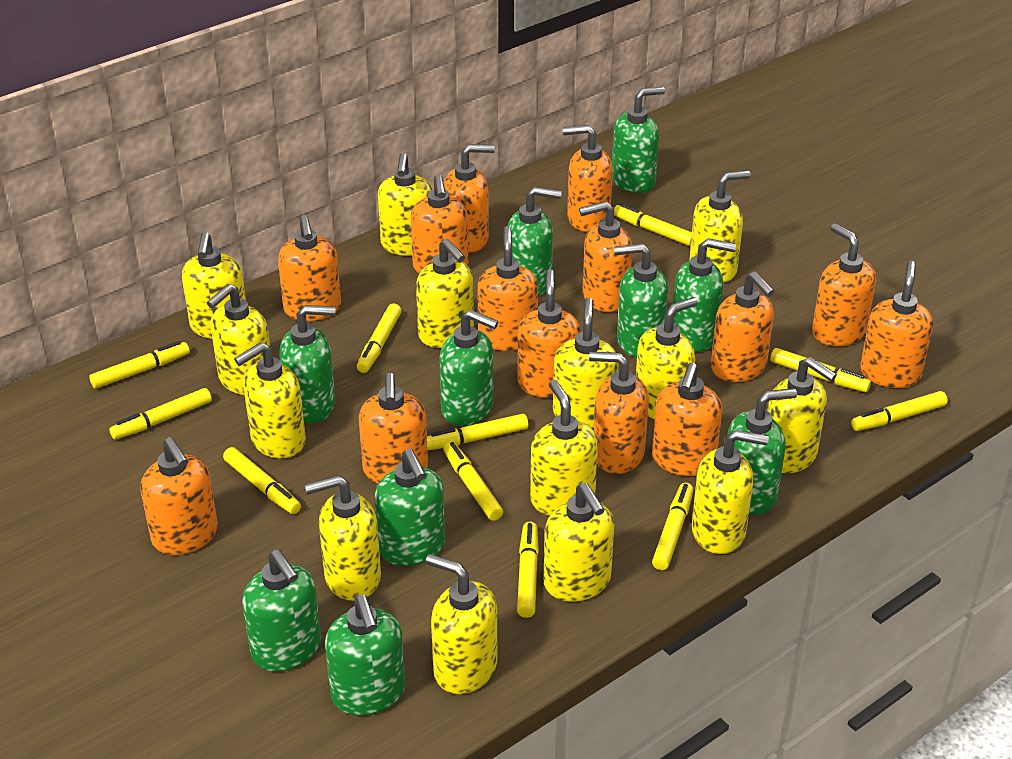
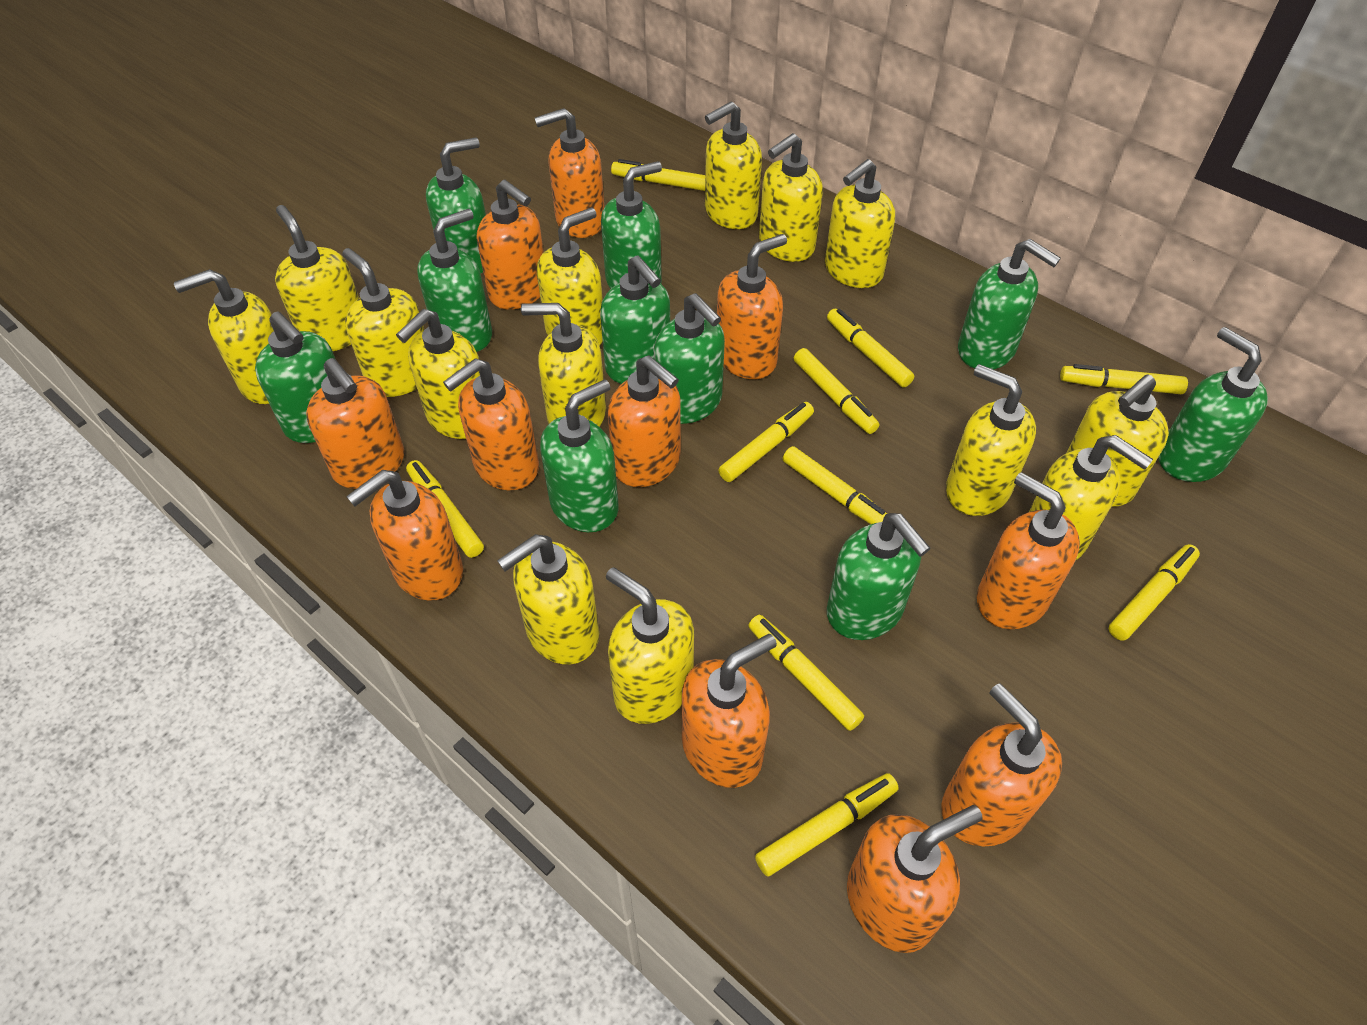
orange soap dispenser: 14 -> 11
yellow marker: 11 -> 10

